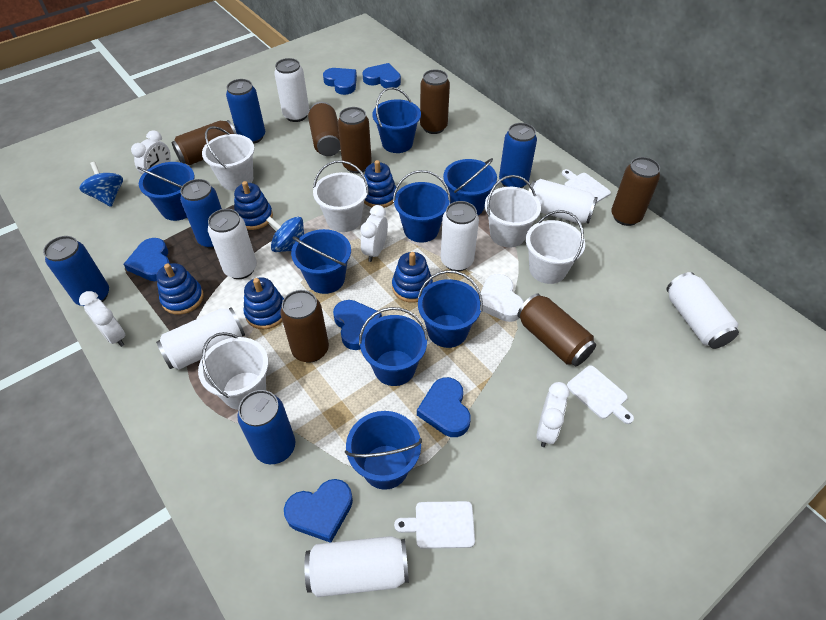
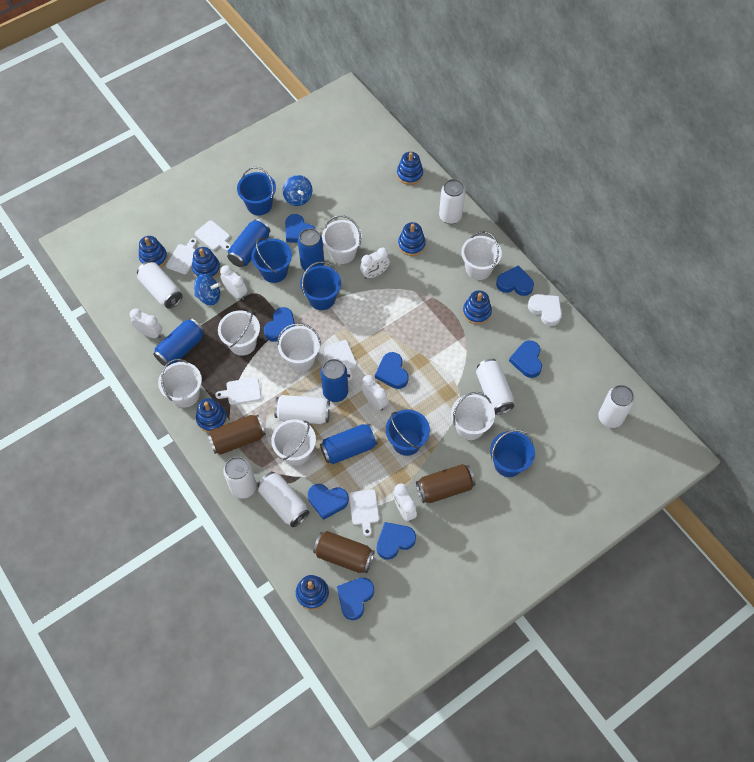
blue bucket: 8 -> 5
blue heart: 6 -> 8
blue stacking toy: 5 -> 7
brown can: 7 -> 3
white bucket: 5 -> 7
white clock: 4 -> 5
white cutting board: 3 -> 5

